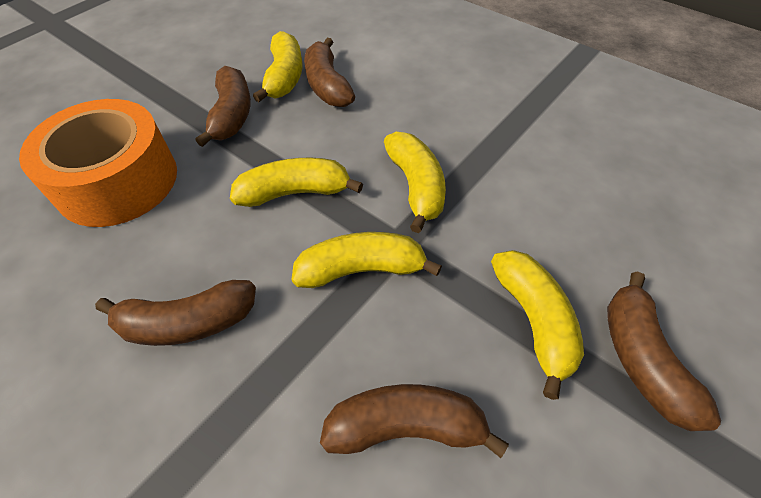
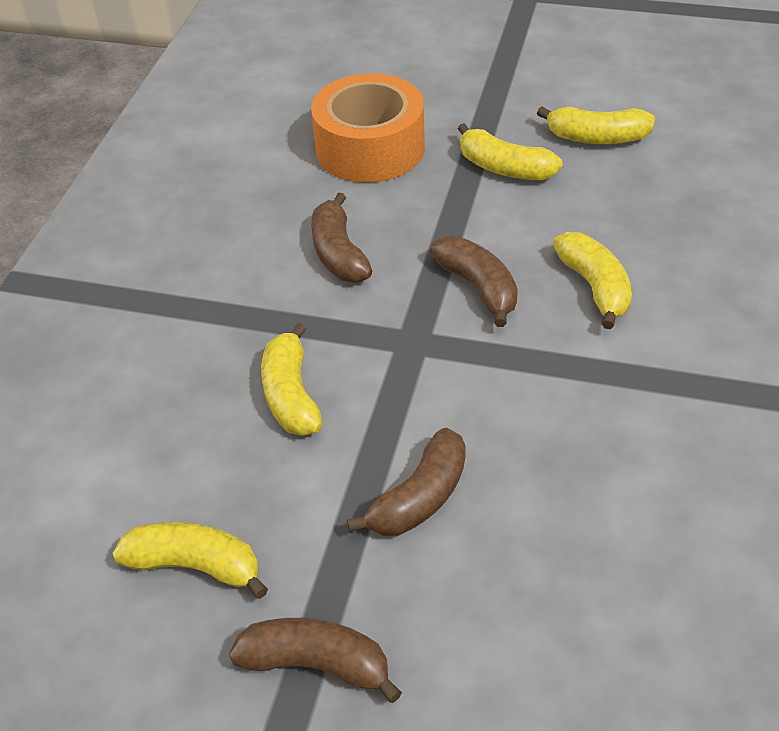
brown banana: 5 -> 4

